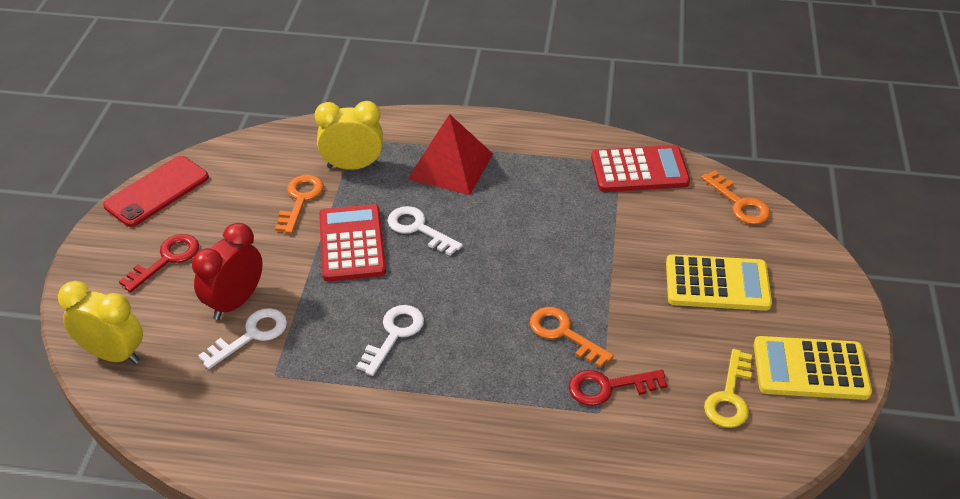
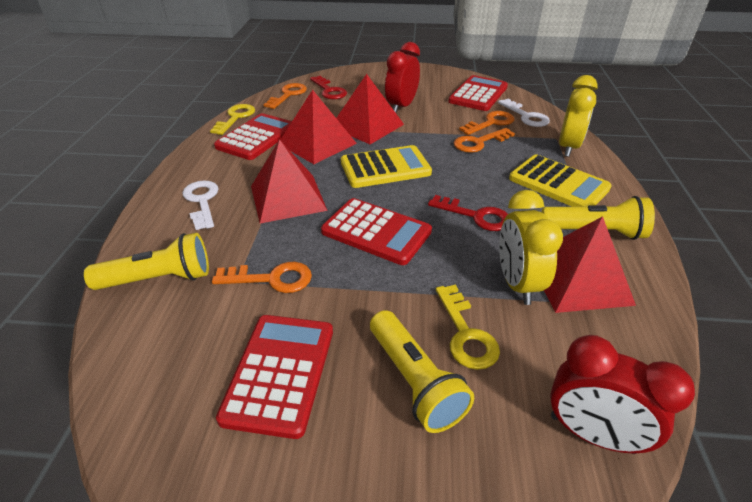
orange key: 3 -> 4
red calculator: 2 -> 4
red clock: 1 -> 2
red phone: 1 -> 0
red pyramid: 1 -> 4
white key: 3 -> 2
yellow flashlight: 0 -> 3
yellow key: 1 -> 2

